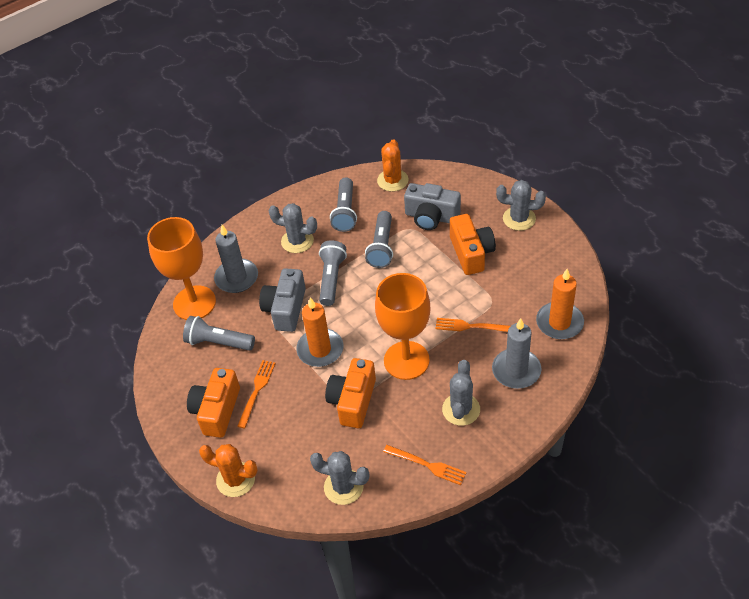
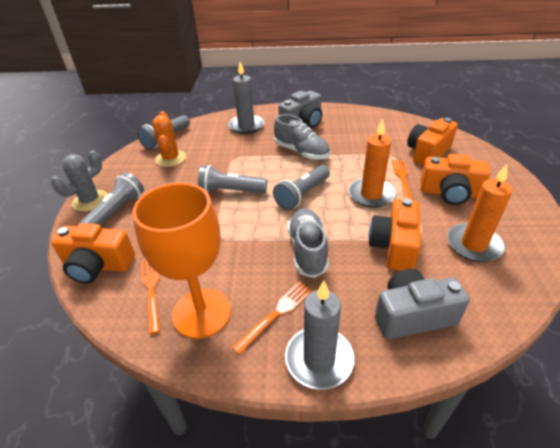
grey cactus: 4 -> 1
grey shoe: 0 -> 2
orange cactus: 2 -> 1
orange camera: 3 -> 4
orange goblet: 2 -> 1

